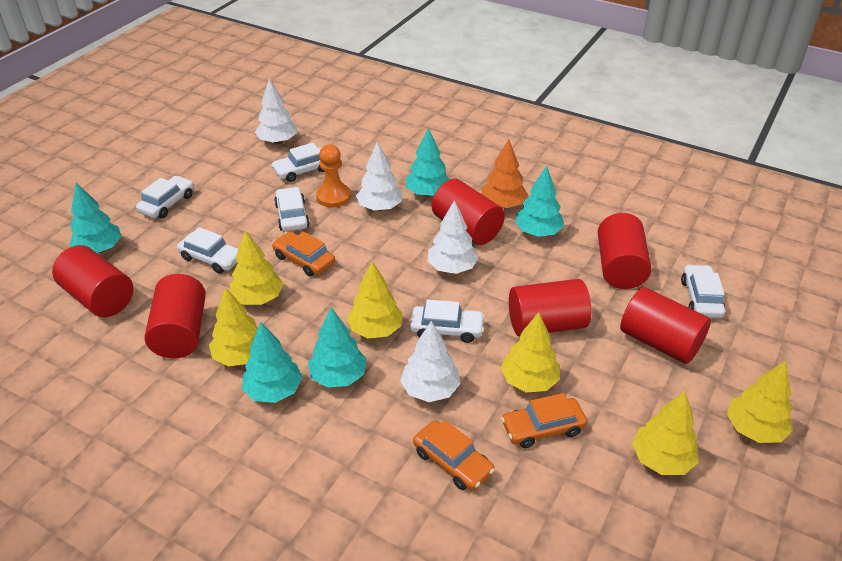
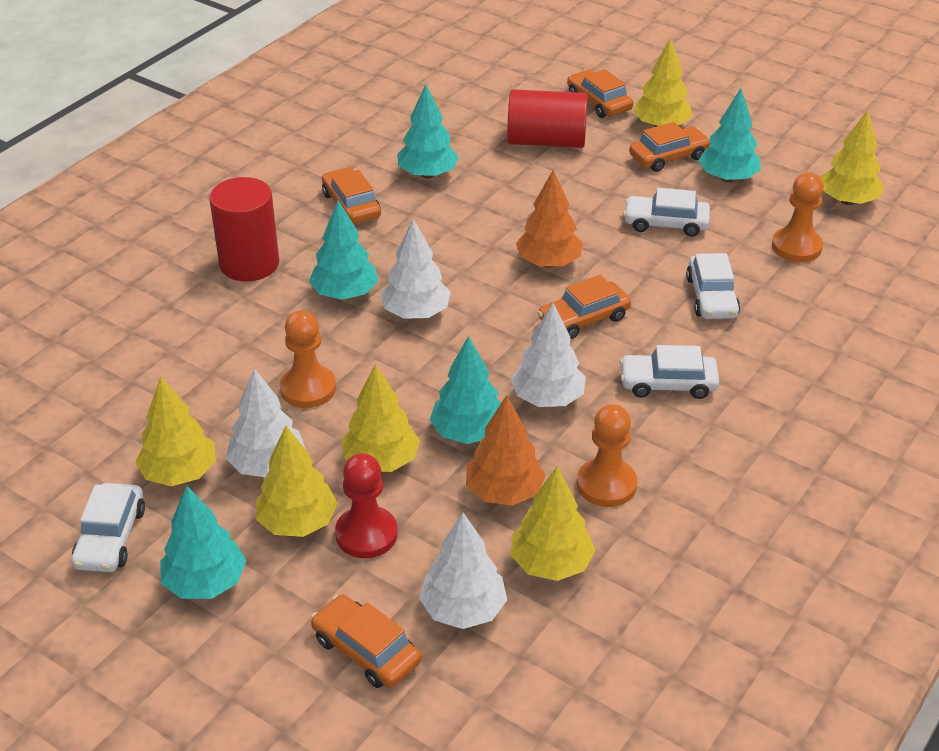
orange car: 3 -> 5
orange pawn: 1 -> 3
orange tree: 1 -> 2
red cylinder: 6 -> 2
red pawn: 0 -> 1
white car: 6 -> 4

